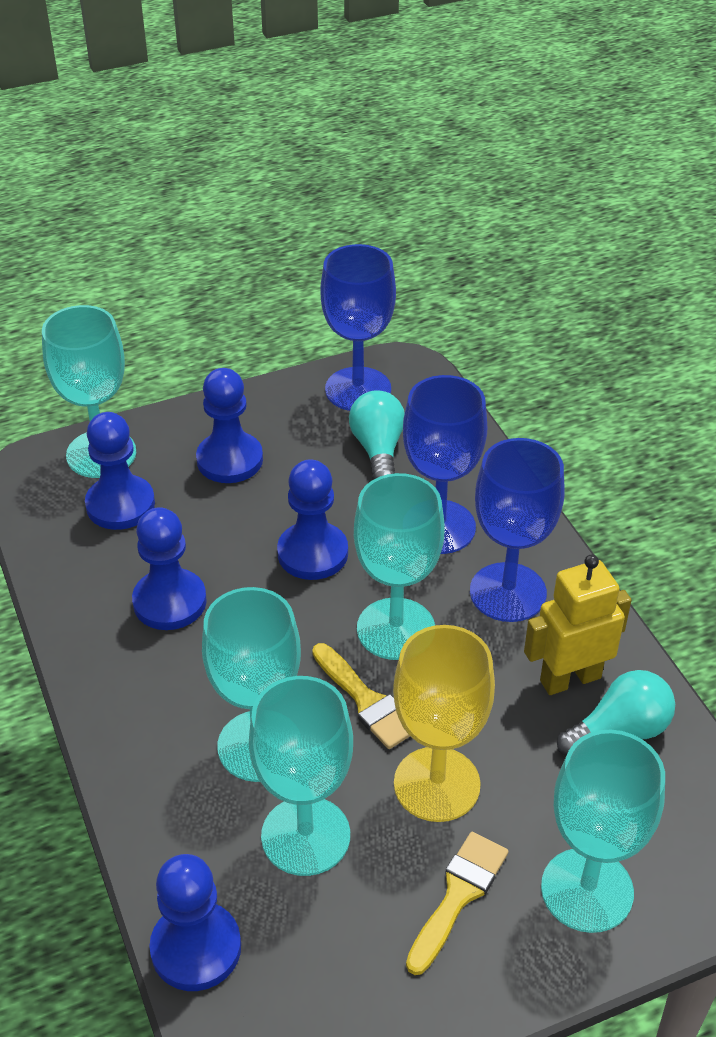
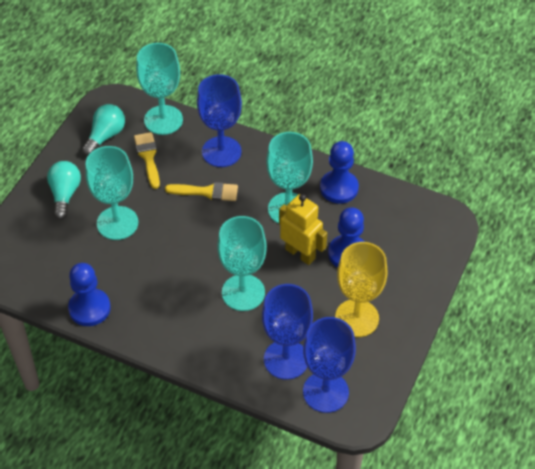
blue pawn: 5 -> 3
turquoise goblet: 5 -> 4

